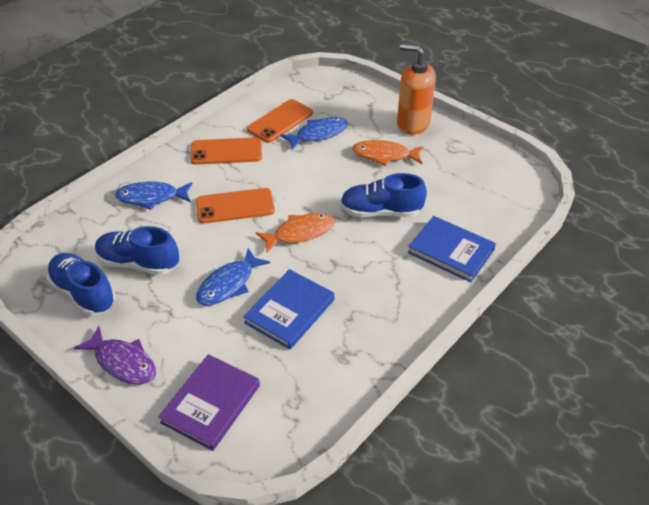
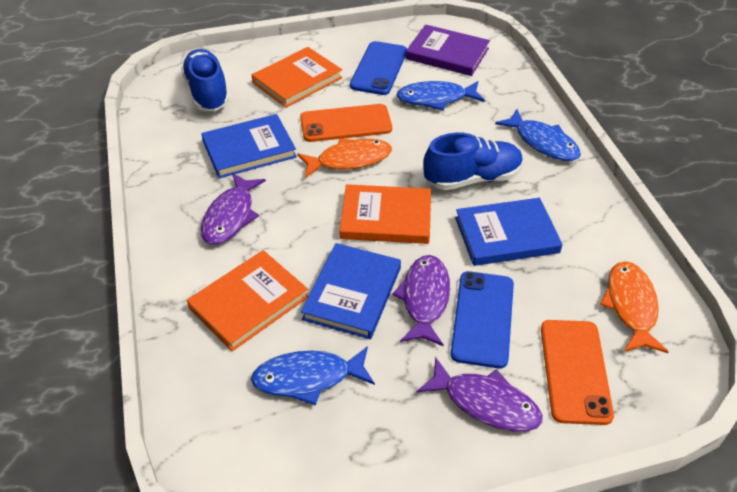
blue book: 2 -> 3
blue phone: 0 -> 2
blue shoe: 3 -> 2
orange book: 0 -> 3
orange phone: 3 -> 2
orange soap dispenser: 1 -> 0
purple fish: 1 -> 3

